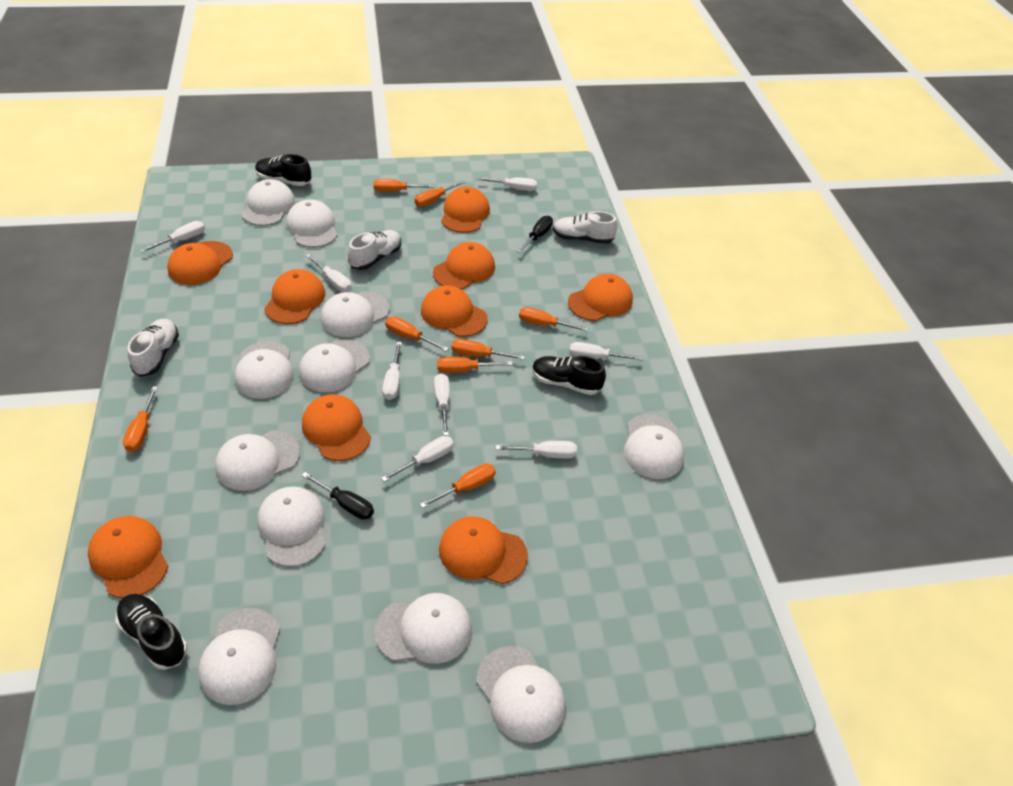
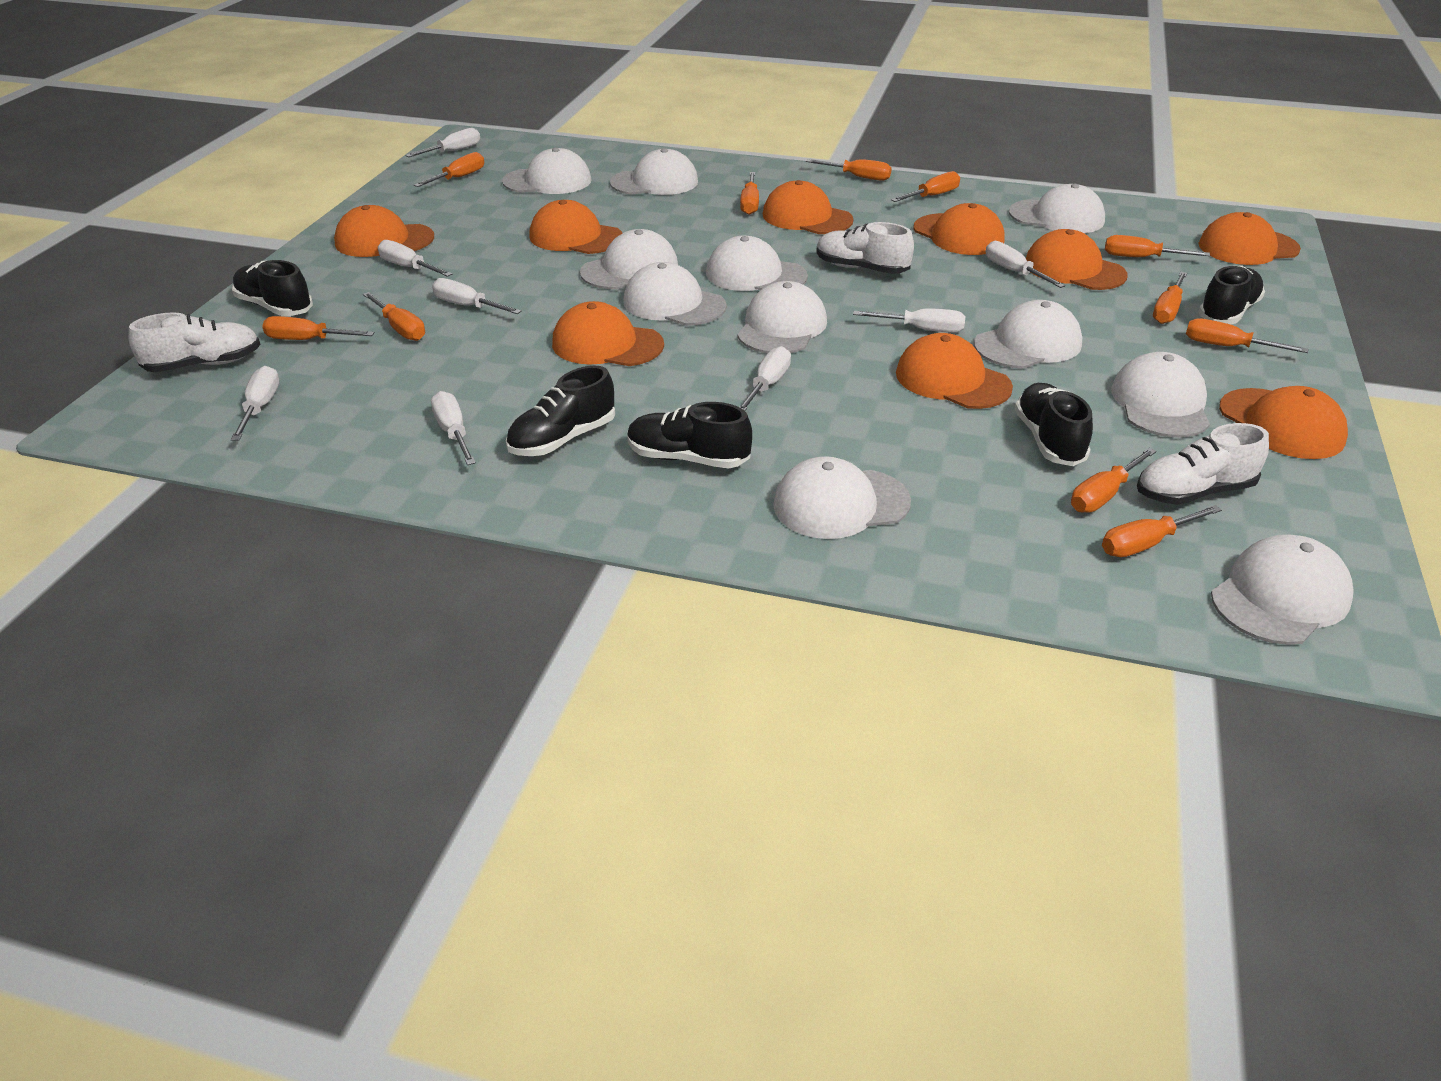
black screwdriver: 2 -> 0
black shoe: 3 -> 5
orange screwdriver: 8 -> 11

